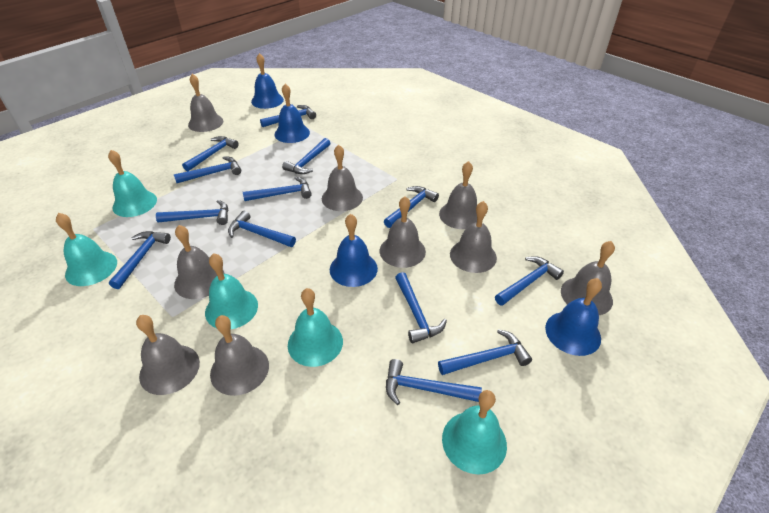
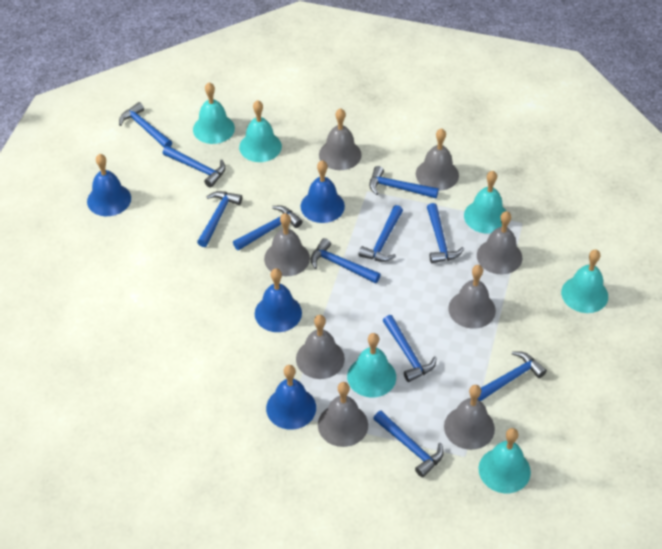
blue hammer: 13 -> 11
grey bell: 9 -> 8
turquoise bell: 5 -> 6

